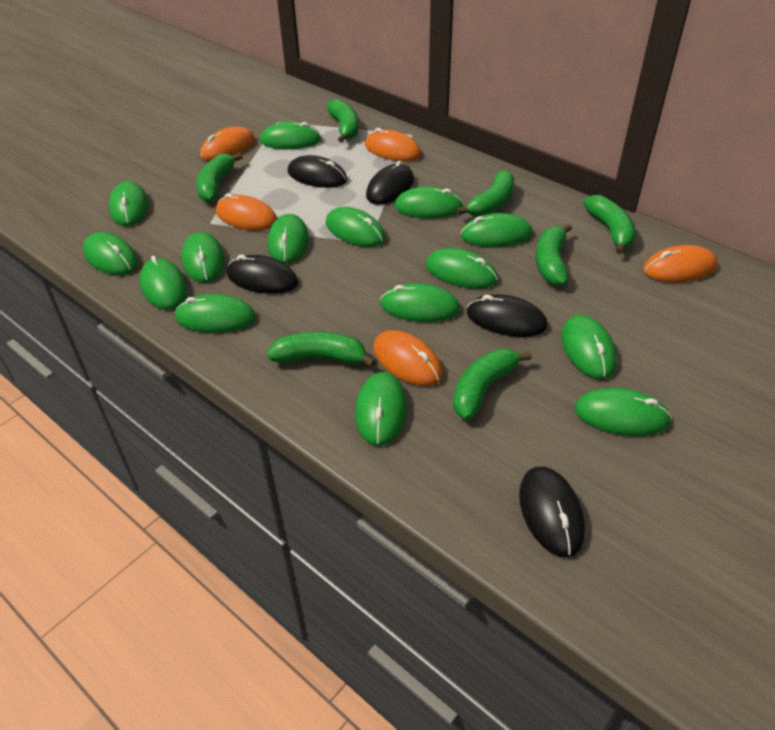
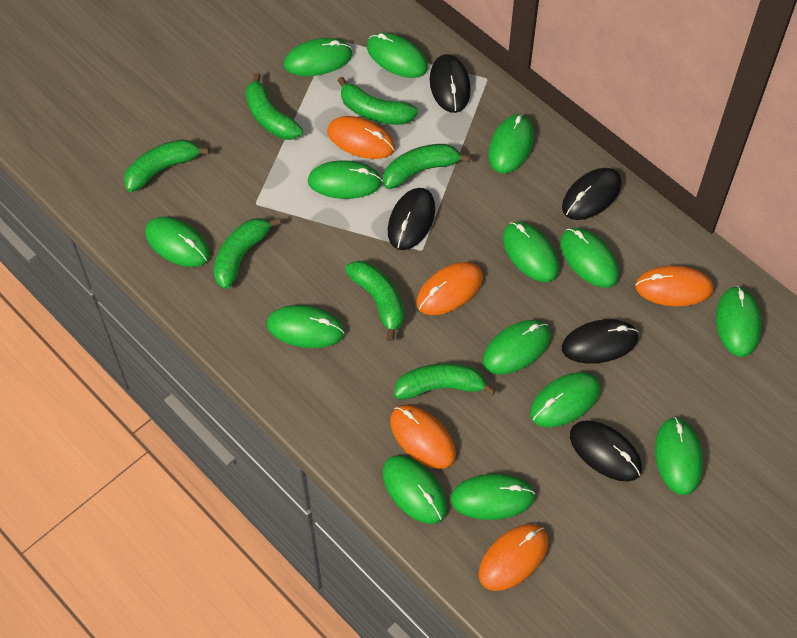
green mouse: 15 -> 14

